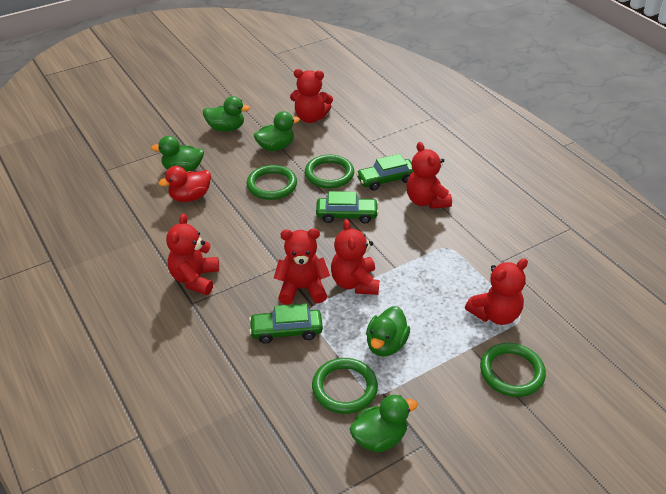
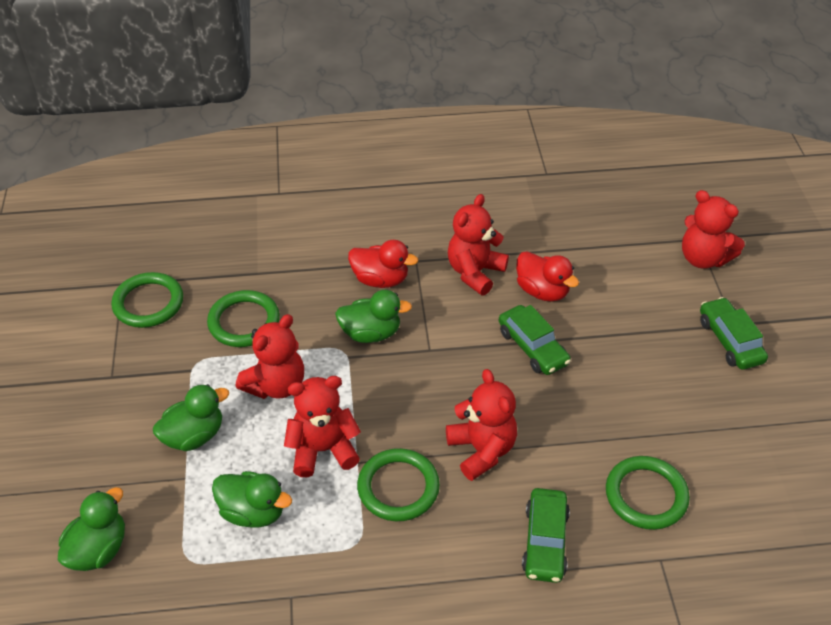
green duck: 5 -> 4
red duck: 1 -> 2
red teddy bear: 6 -> 5

